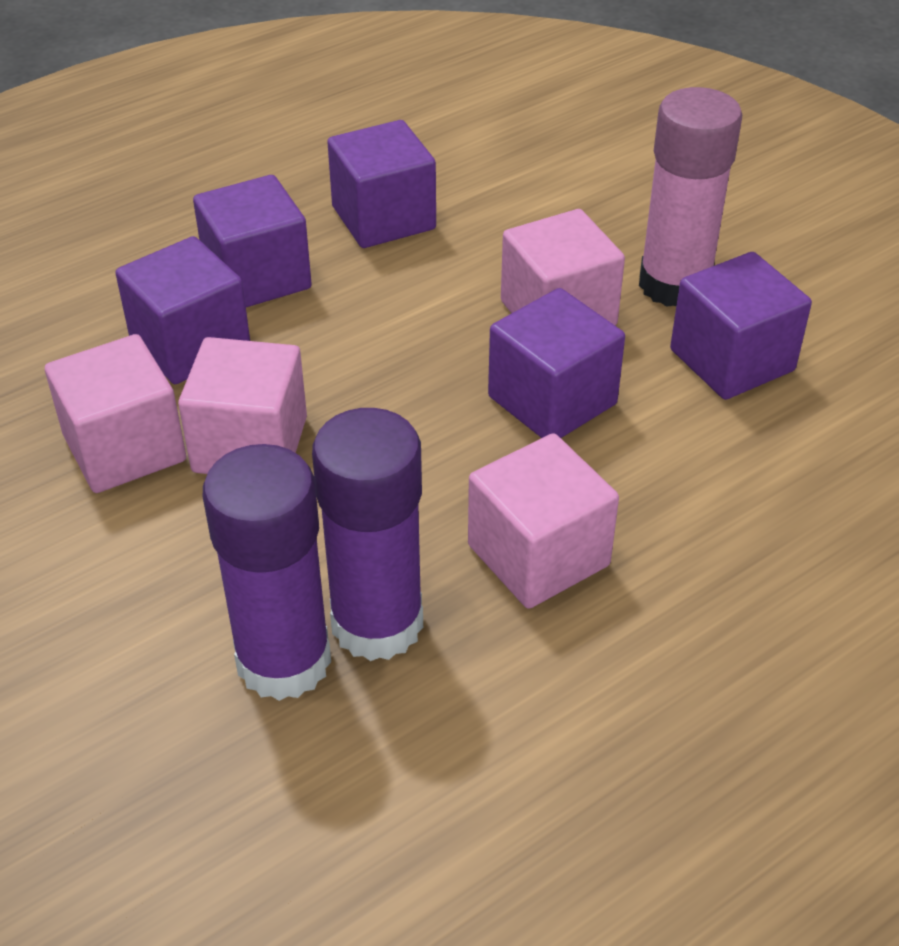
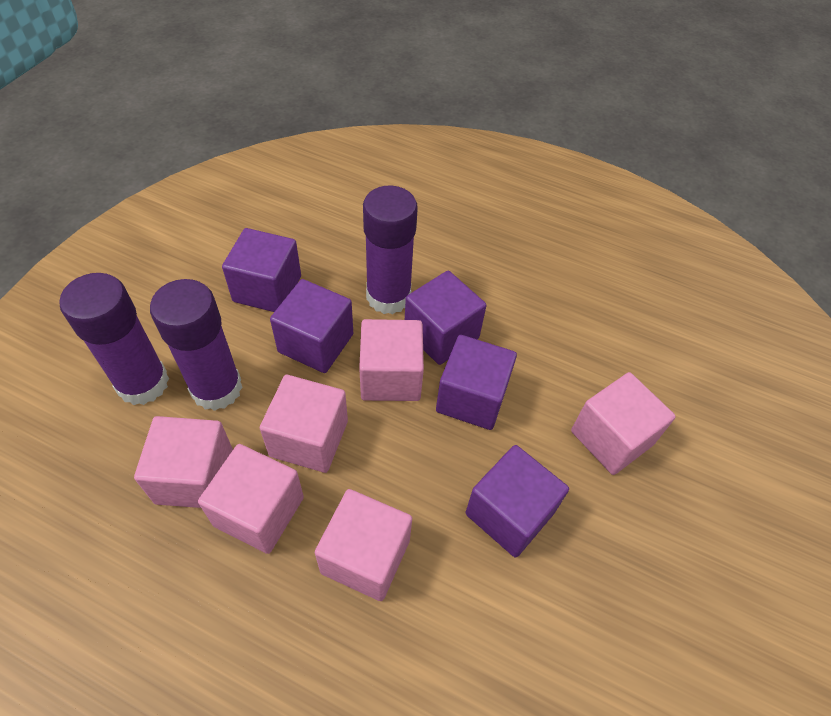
pink cube: 4 -> 6
pink glue stick: 1 -> 0
purple glue stick: 2 -> 3

